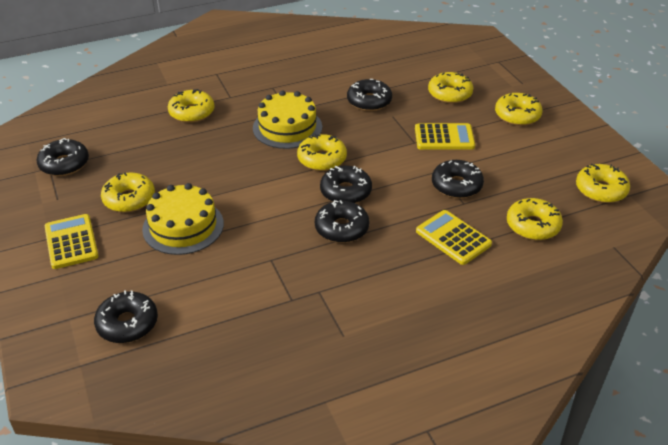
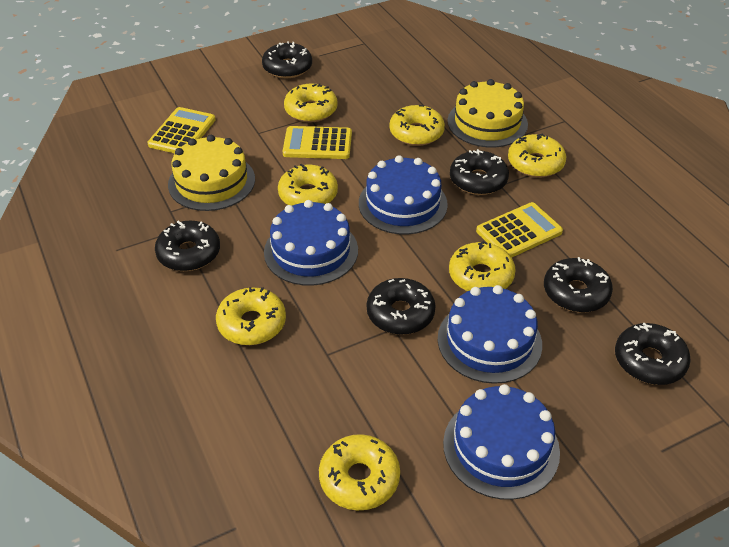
blue cake: 0 -> 4

